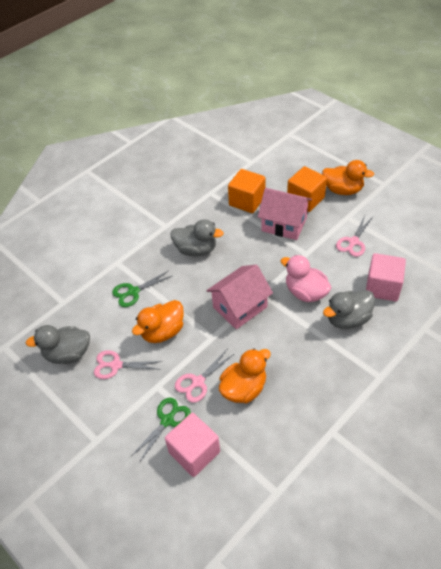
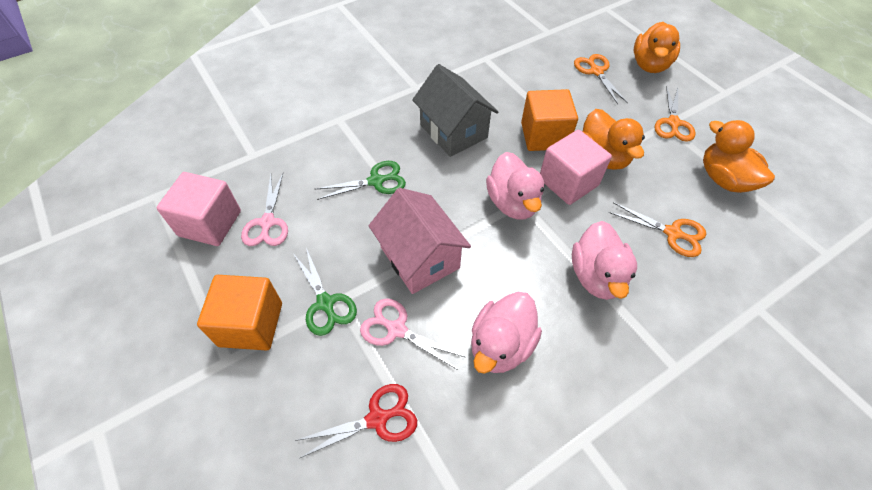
grey duck: 3 -> 0
grey house: 0 -> 1
orange scissors: 0 -> 3
pink duck: 1 -> 3
pink house: 2 -> 1
pink scissors: 3 -> 2
red scissors: 0 -> 1

